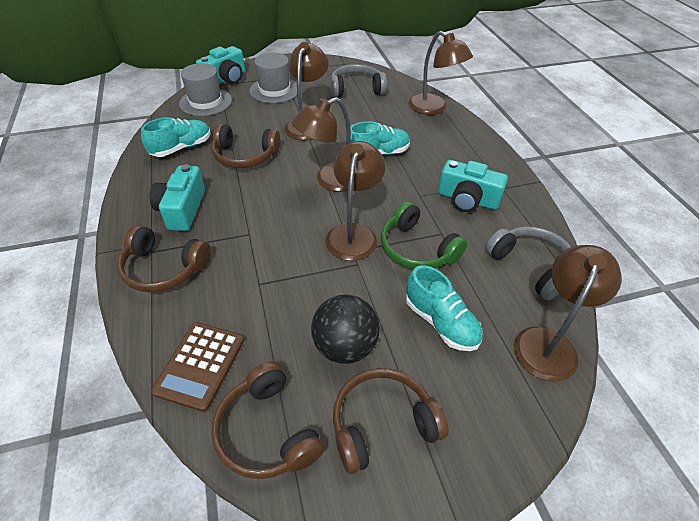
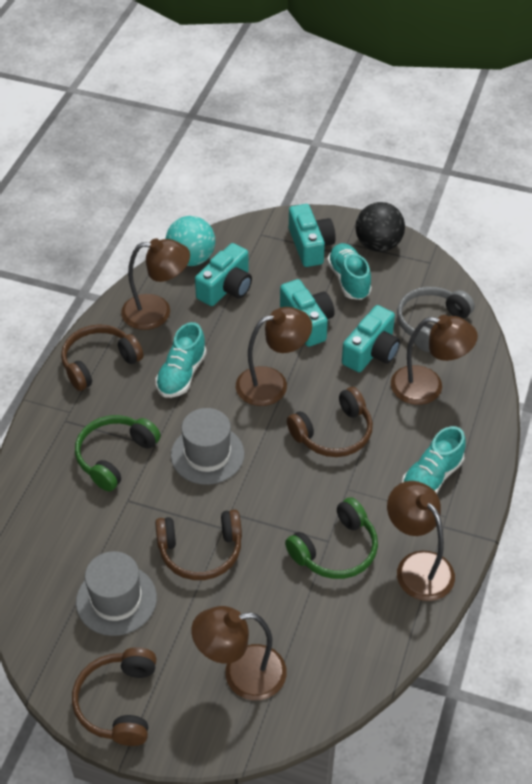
brown calculator: 1 -> 0
green headphones: 1 -> 2
grey headphones: 2 -> 1
turquoise ball: 0 -> 1
turquoise camera: 3 -> 4

